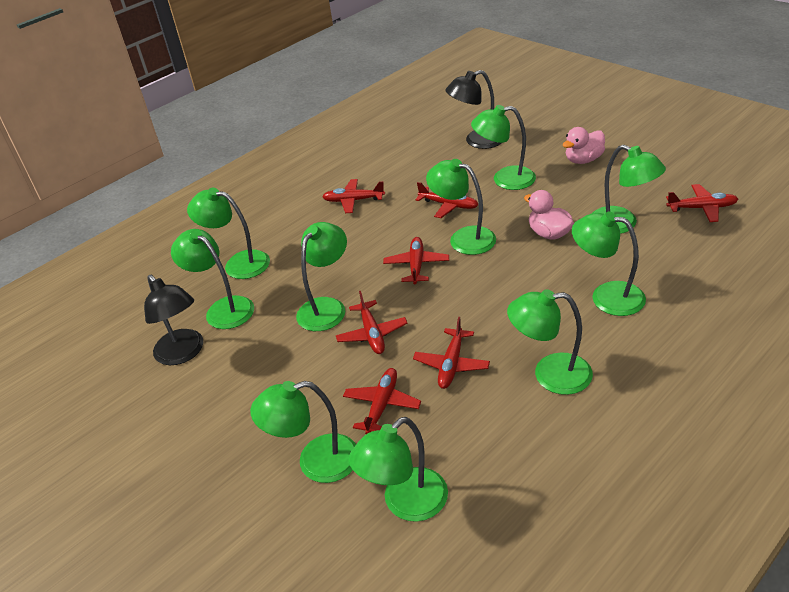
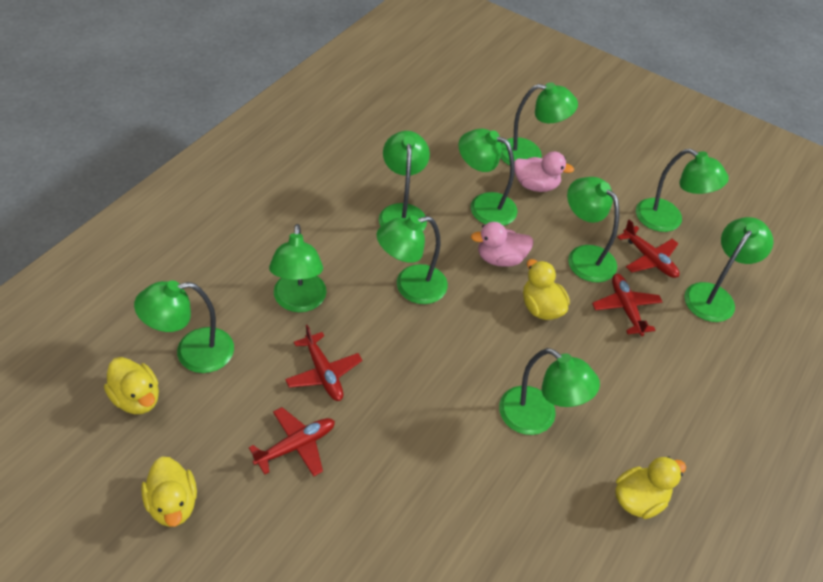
black lamp: 2 -> 0
red plane: 7 -> 4
yellow duck: 0 -> 4

